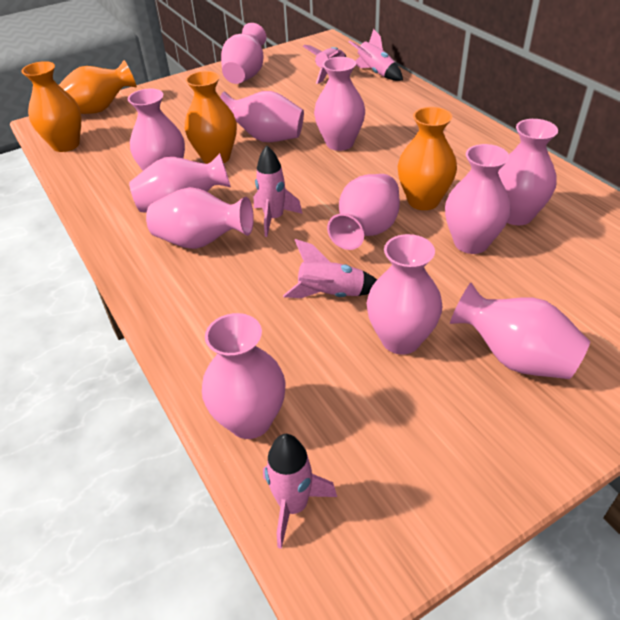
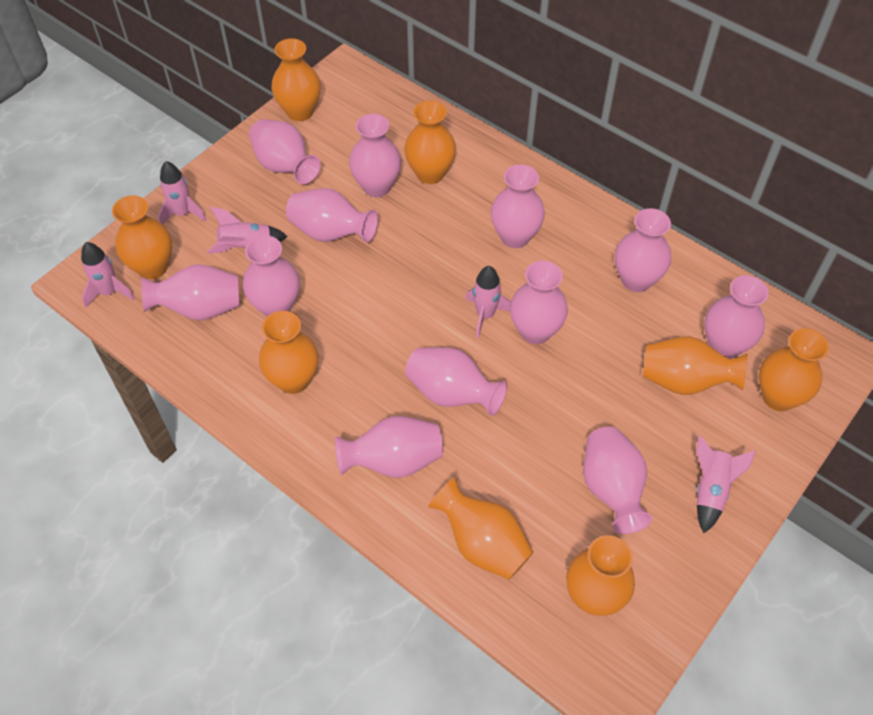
orange vase: 4 -> 8

